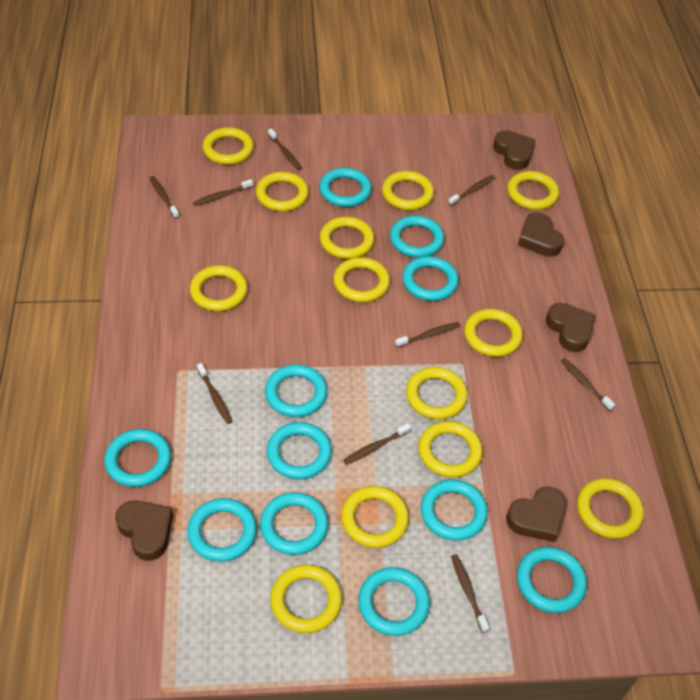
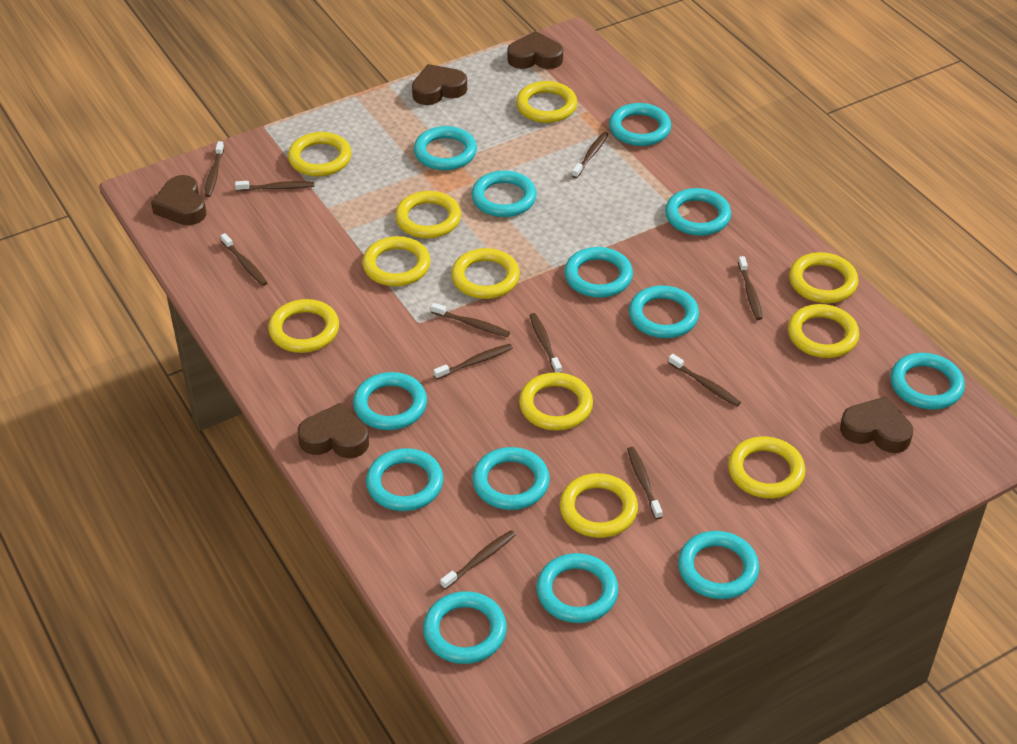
brown toothbrush: 9 -> 11
turquoise ring: 11 -> 13
yellow ring: 13 -> 11

